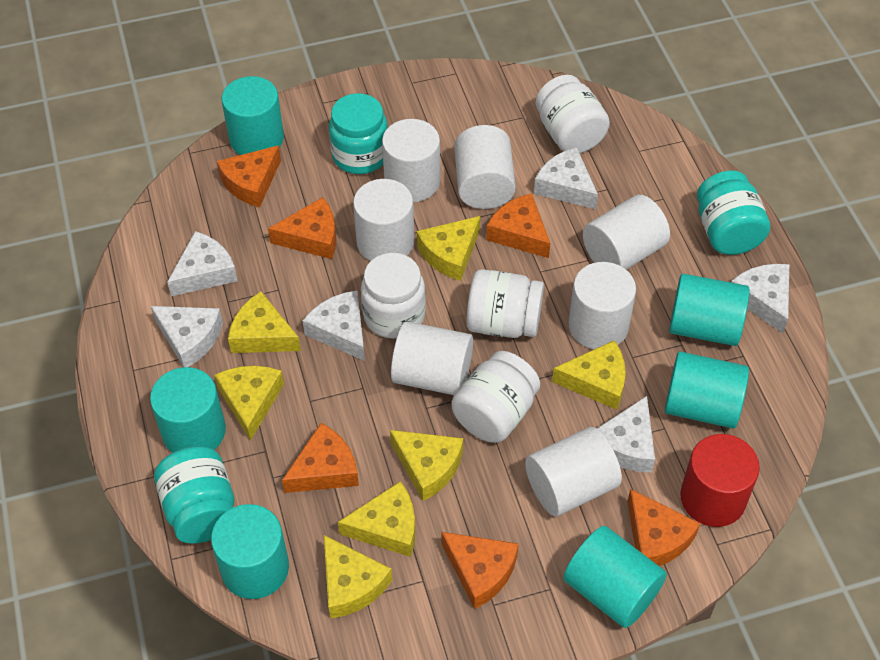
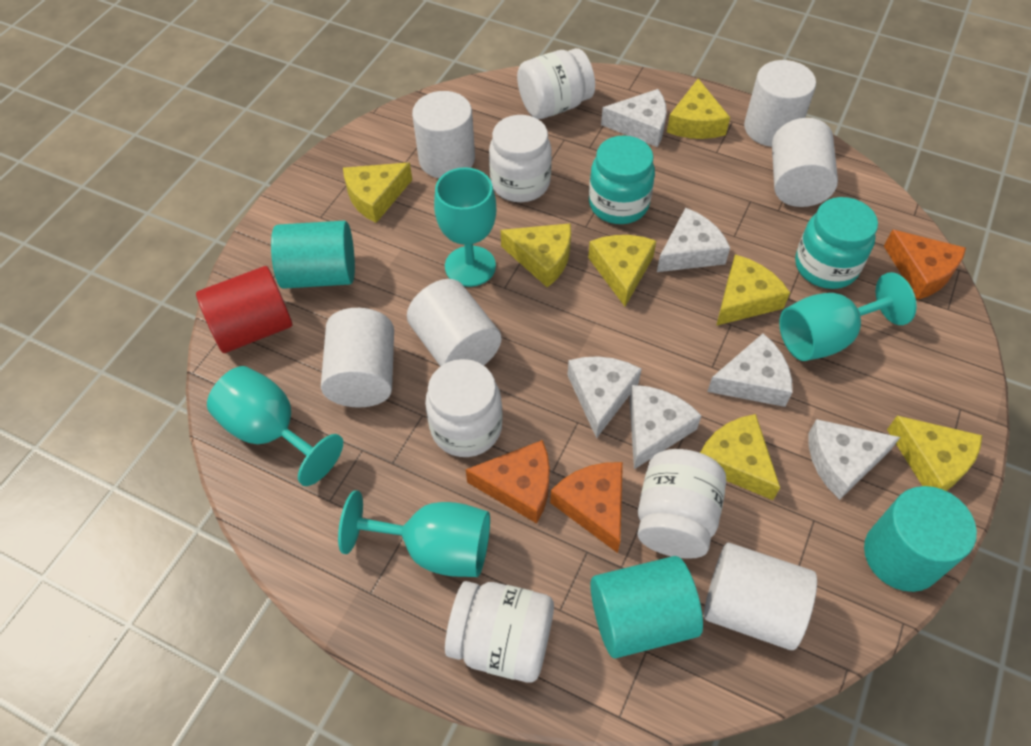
orange cheese: 6 -> 3
turquoise cylinder: 6 -> 3
turquoise goblet: 0 -> 4
turquoise jar: 3 -> 2
white cylinder: 7 -> 6
white jar: 4 -> 5

